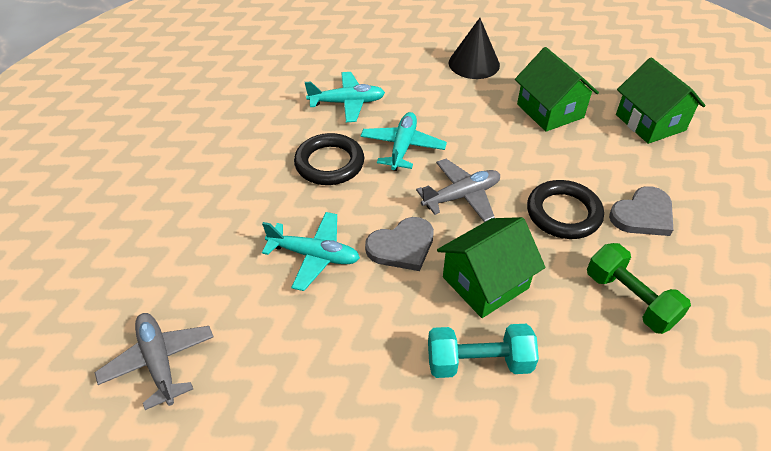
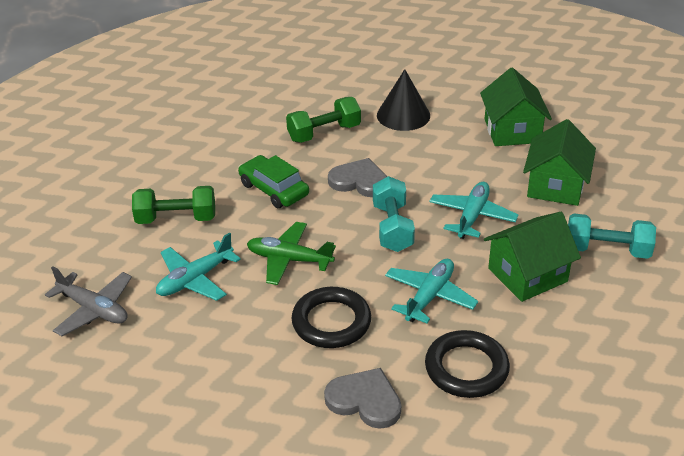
green car: 0 -> 1
green dumbbell: 1 -> 2
green plane: 0 -> 1
grey plane: 2 -> 1
turquoise dumbbell: 1 -> 2

